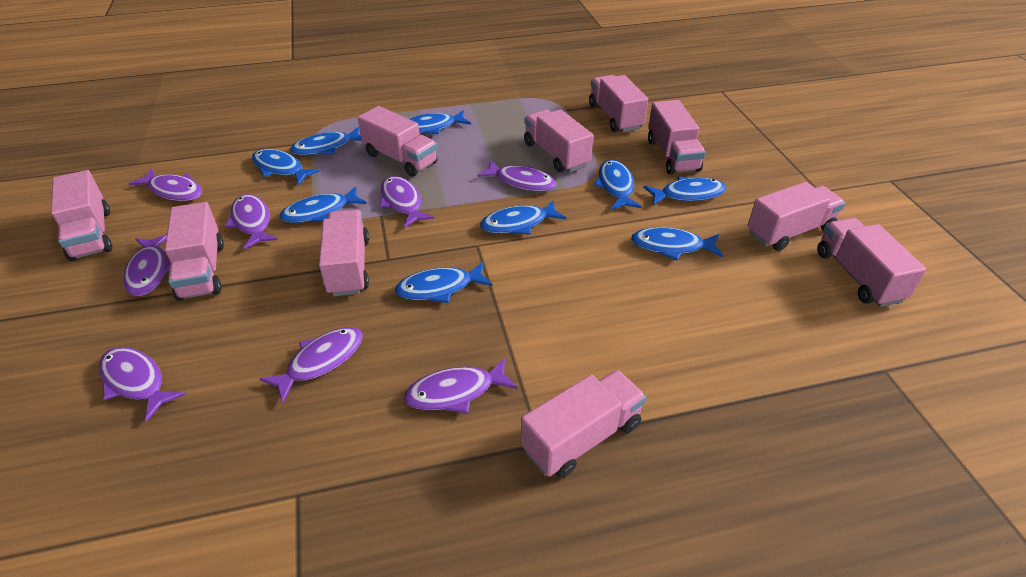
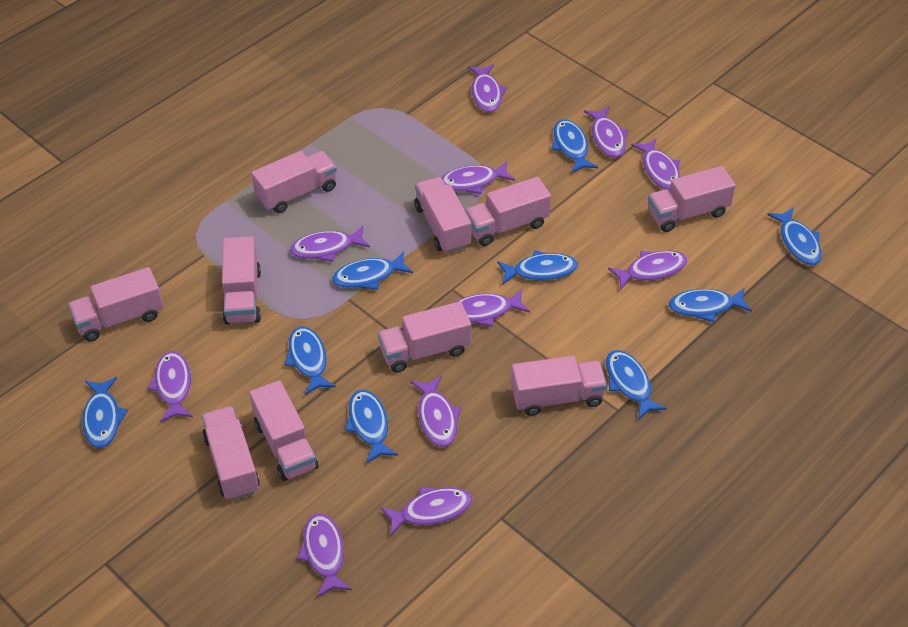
purple fish: 8 -> 11

